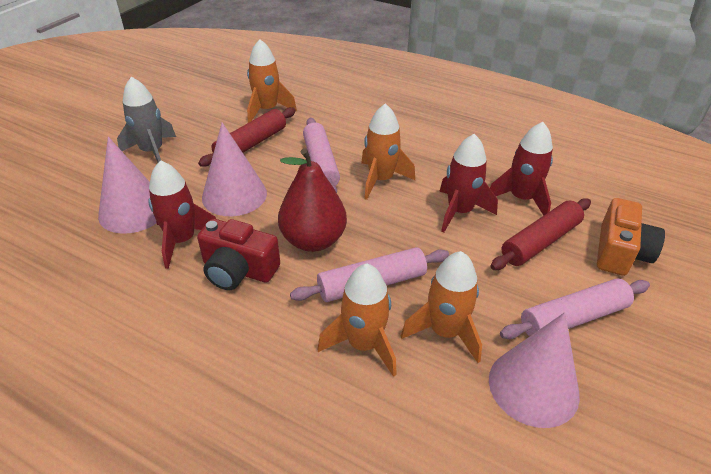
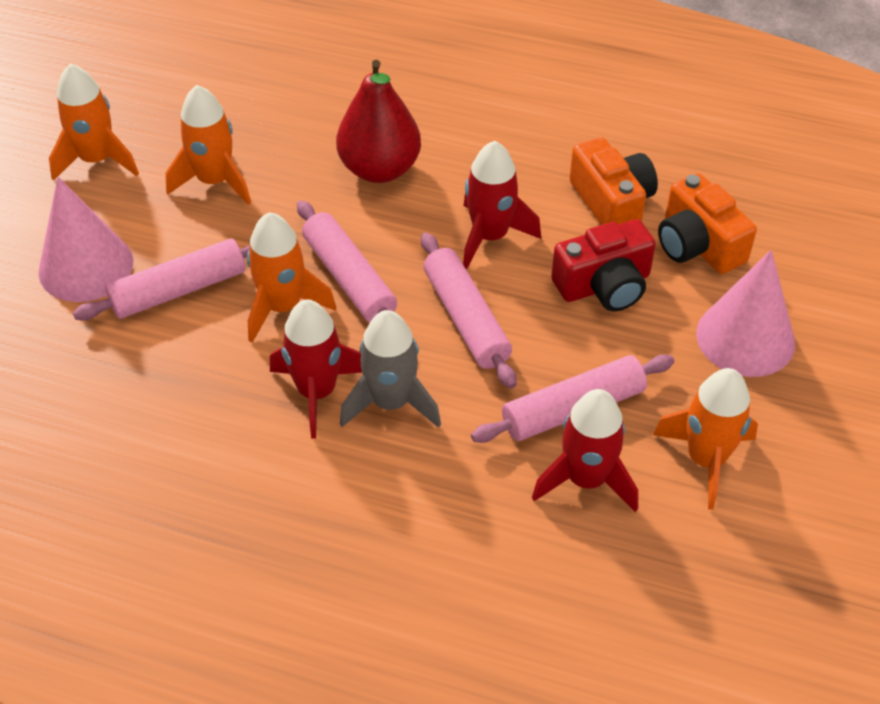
orange camera: 1 -> 2
pink cone: 3 -> 2
pink rolling pin: 3 -> 4
red rolling pin: 2 -> 0

